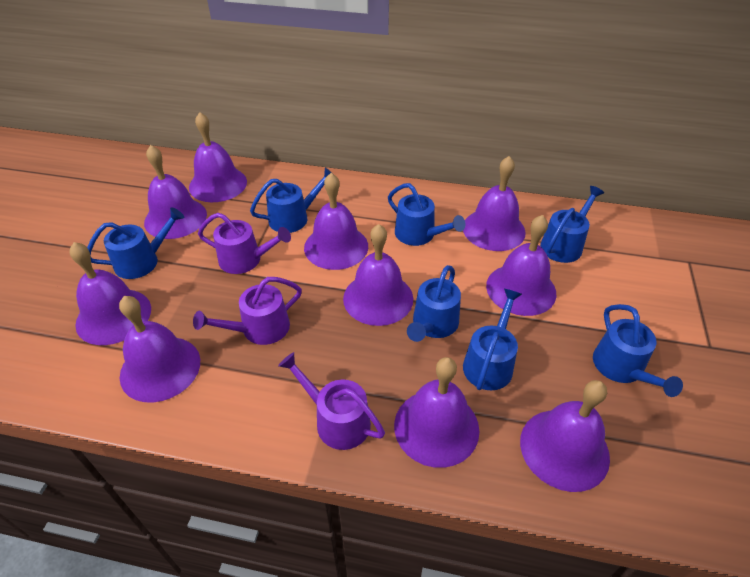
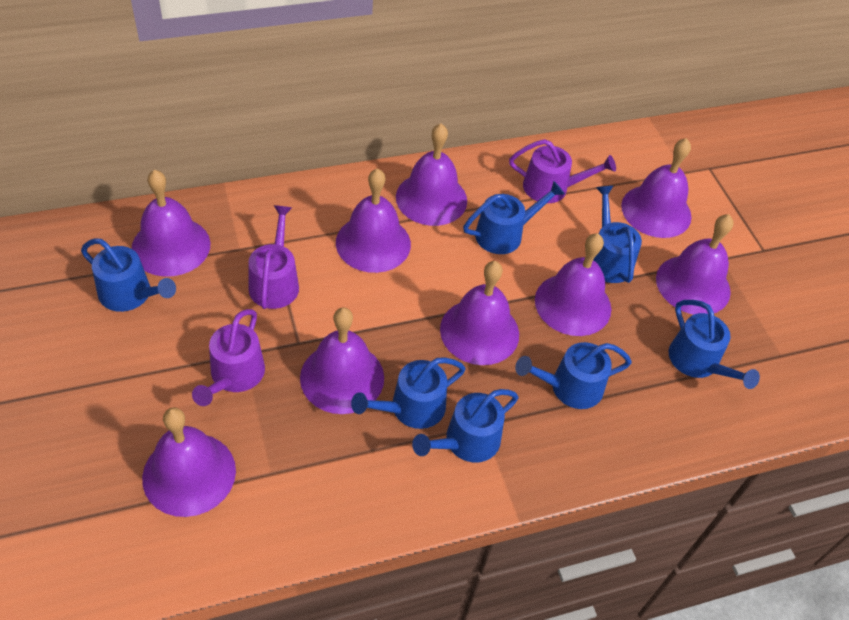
purple bell: 10 -> 9

